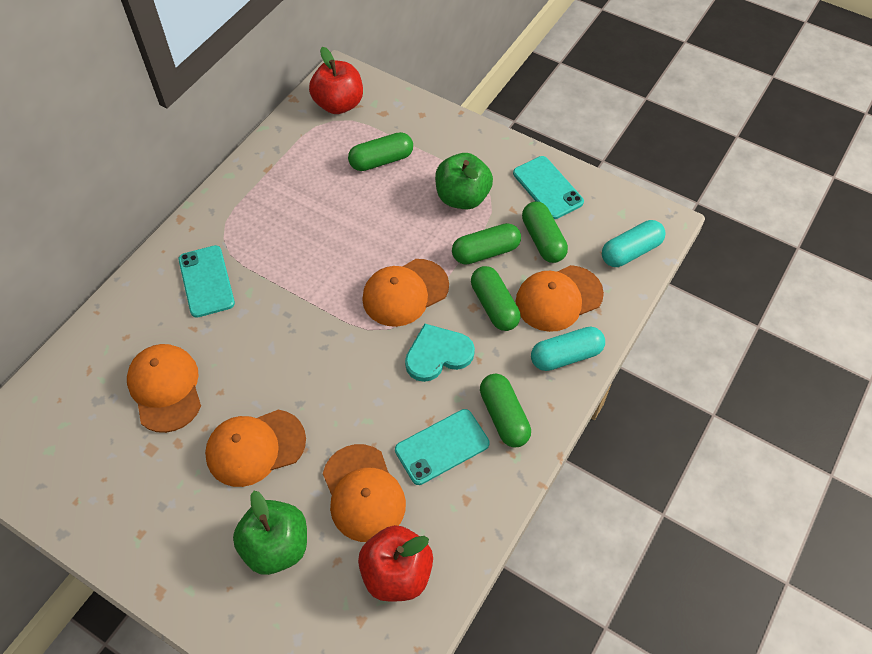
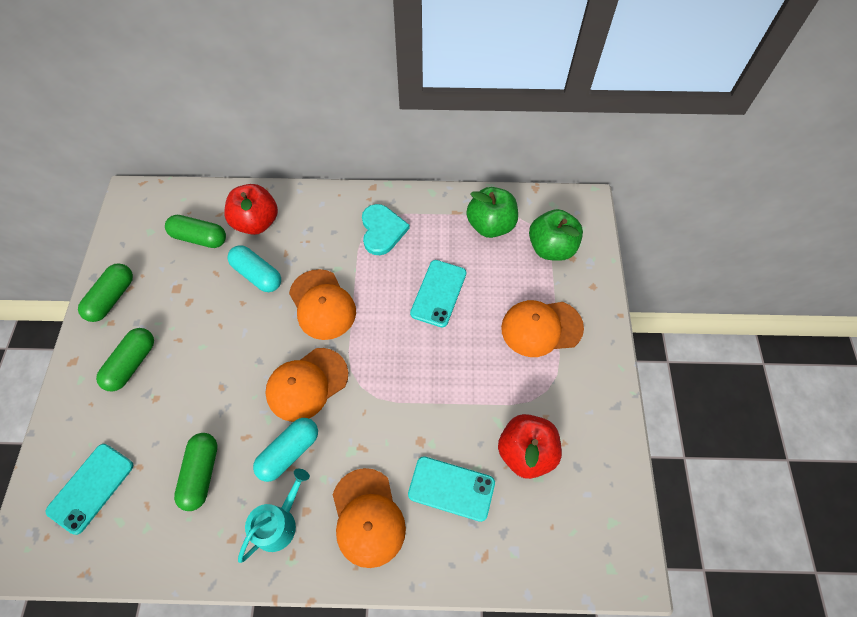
green capsule: 5 -> 4
orange cap: 5 -> 4
turquoise watering can: 0 -> 1

